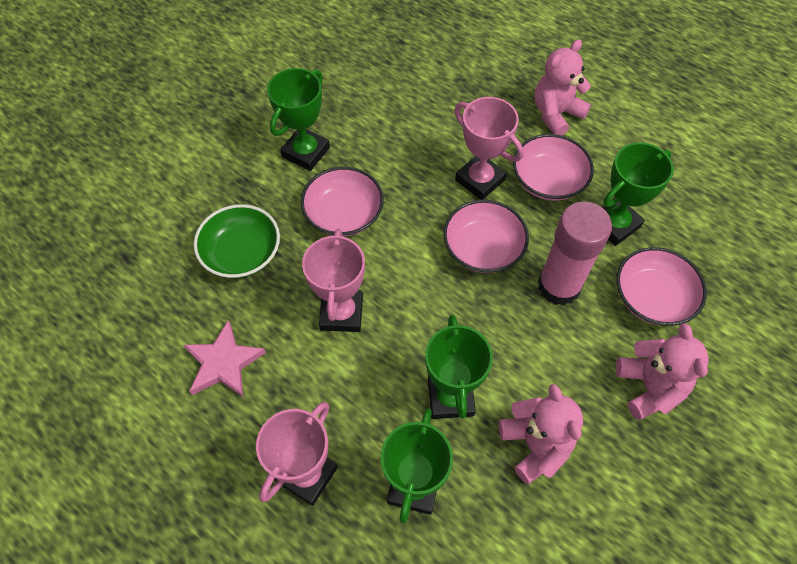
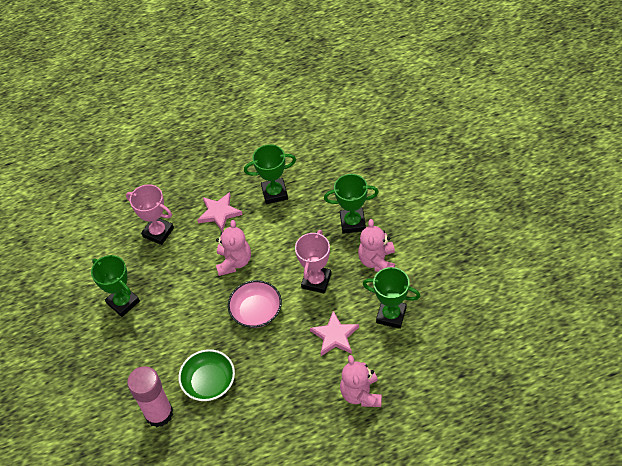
pink bowl: 4 -> 1
pink star: 1 -> 2
pink trophy: 3 -> 2

